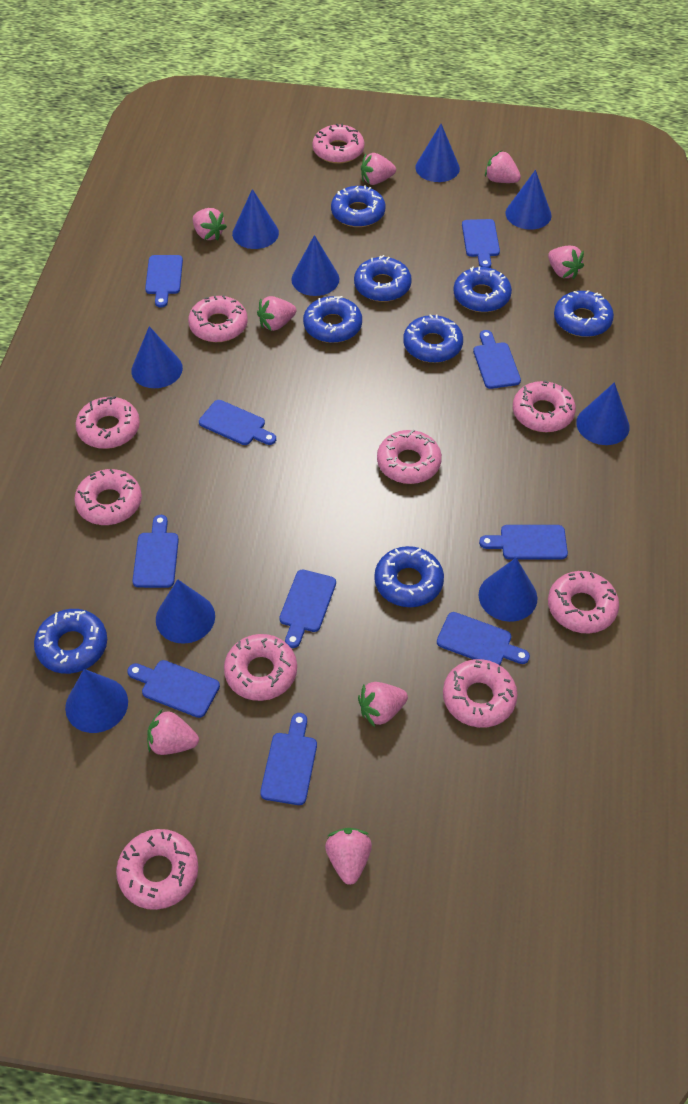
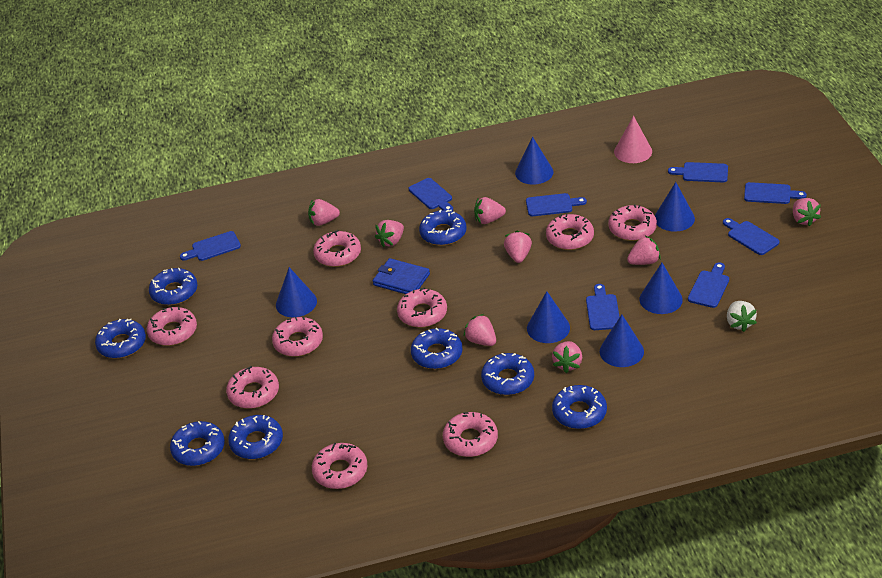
blue cone: 9 -> 6
blue cutting board: 10 -> 8
blue wallet: 0 -> 1
pink cone: 0 -> 1
pink donut: 10 -> 9
white strawberry: 0 -> 1

